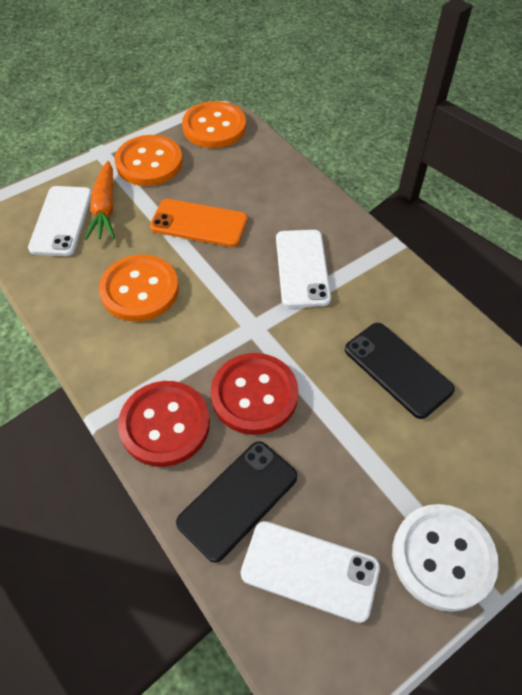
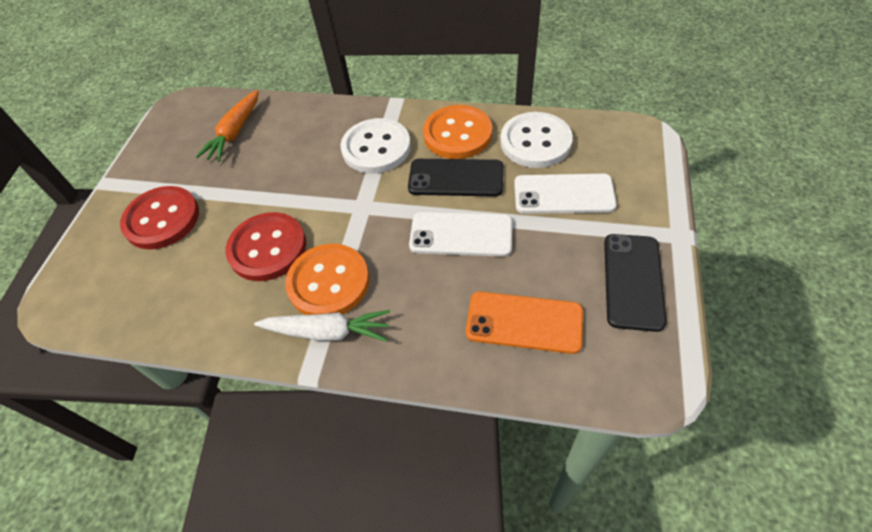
orange button: 3 -> 2
white button: 1 -> 2
white carrot: 0 -> 1
white phone: 3 -> 2

